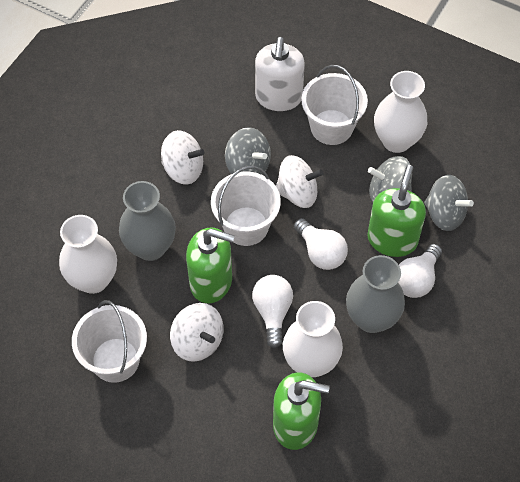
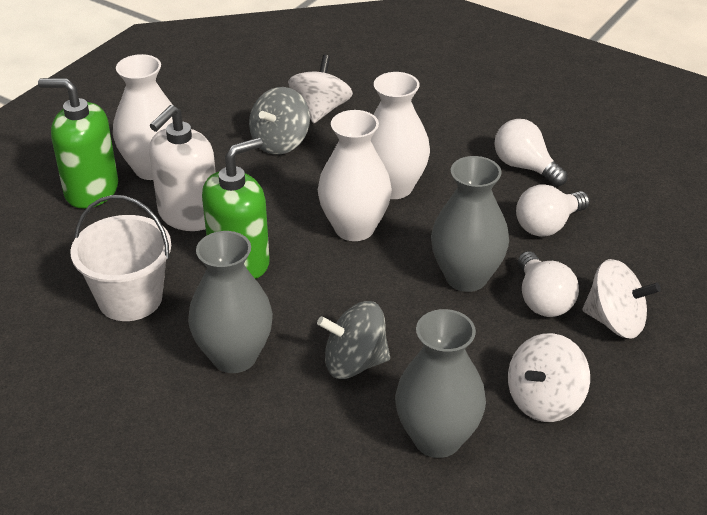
green soap dispenser: 3 -> 2
grey spinning top: 3 -> 2
grey vase: 2 -> 3
white bucket: 3 -> 1

